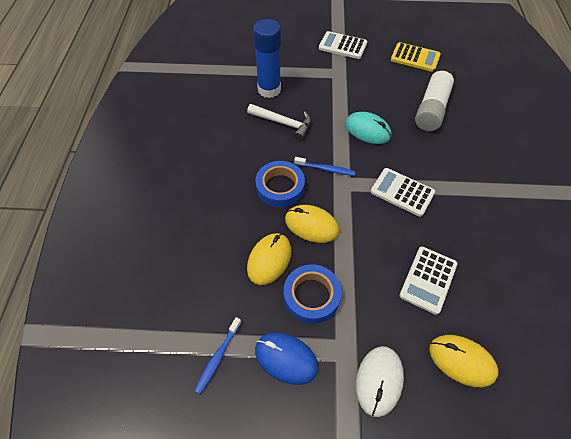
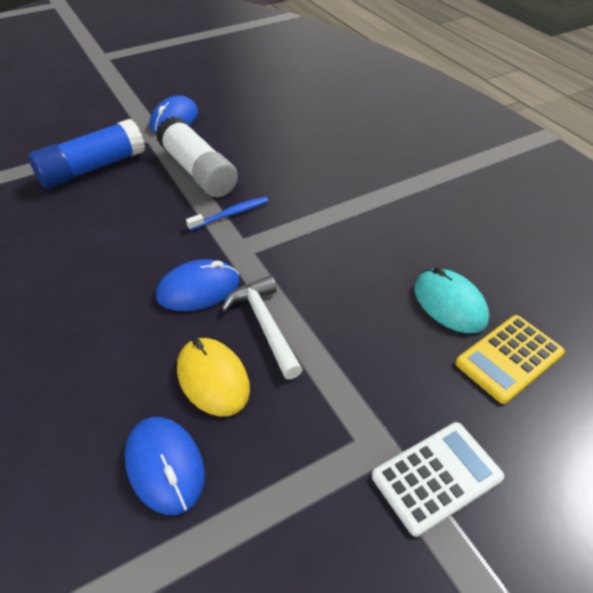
blue mouse: 1 -> 3
blue tape: 2 -> 0
blue toothbrush: 2 -> 1
white calculator: 3 -> 1
white mouse: 1 -> 0
yellow mouse: 3 -> 1

